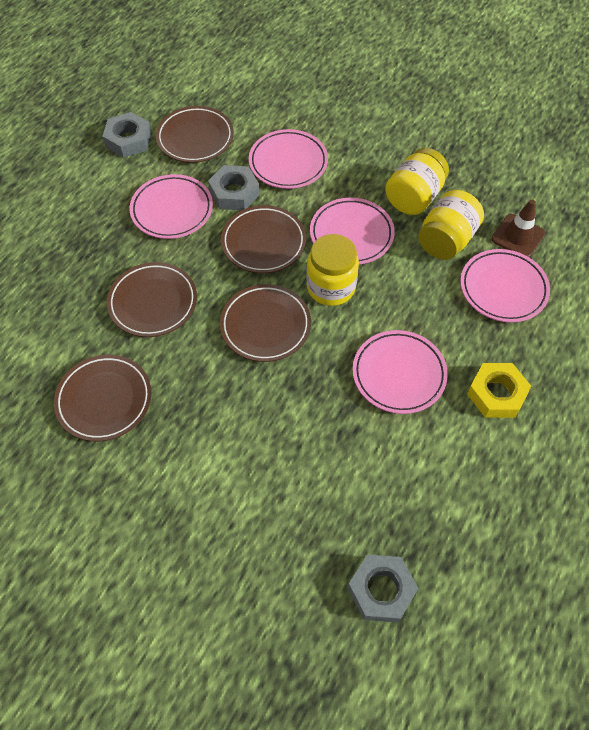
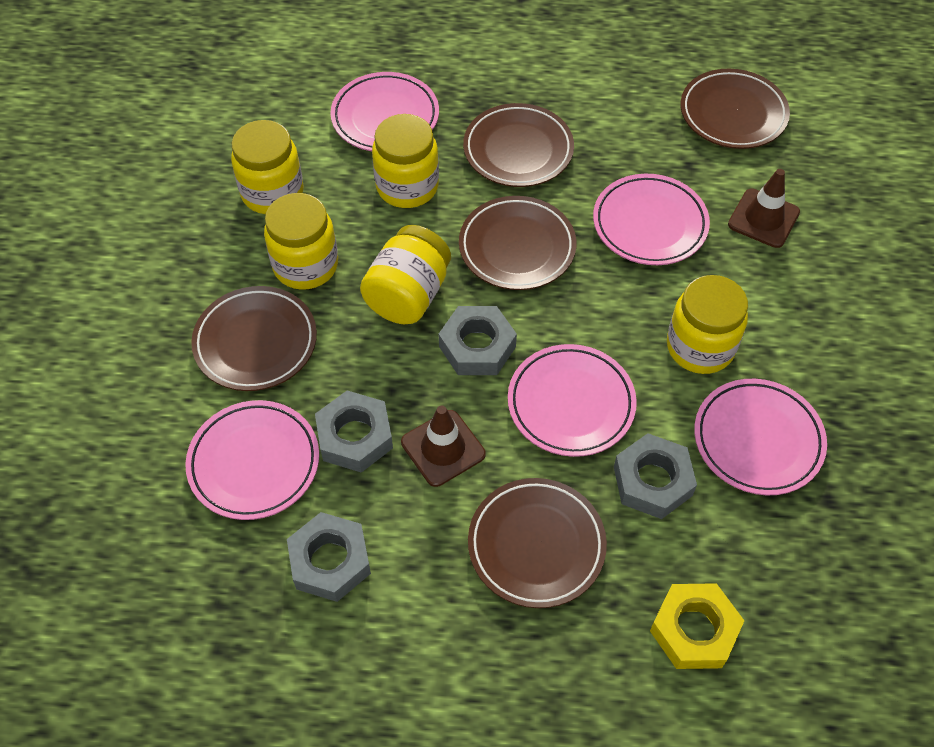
brown traffic cone: 1 -> 2
grey nut: 3 -> 4
yellow jar: 3 -> 5

